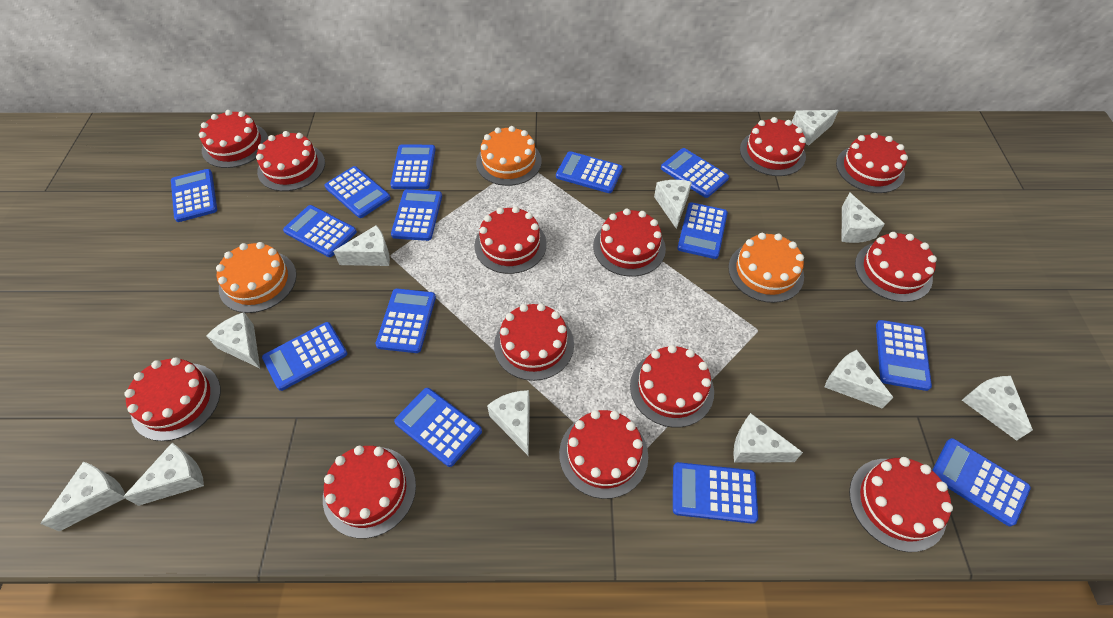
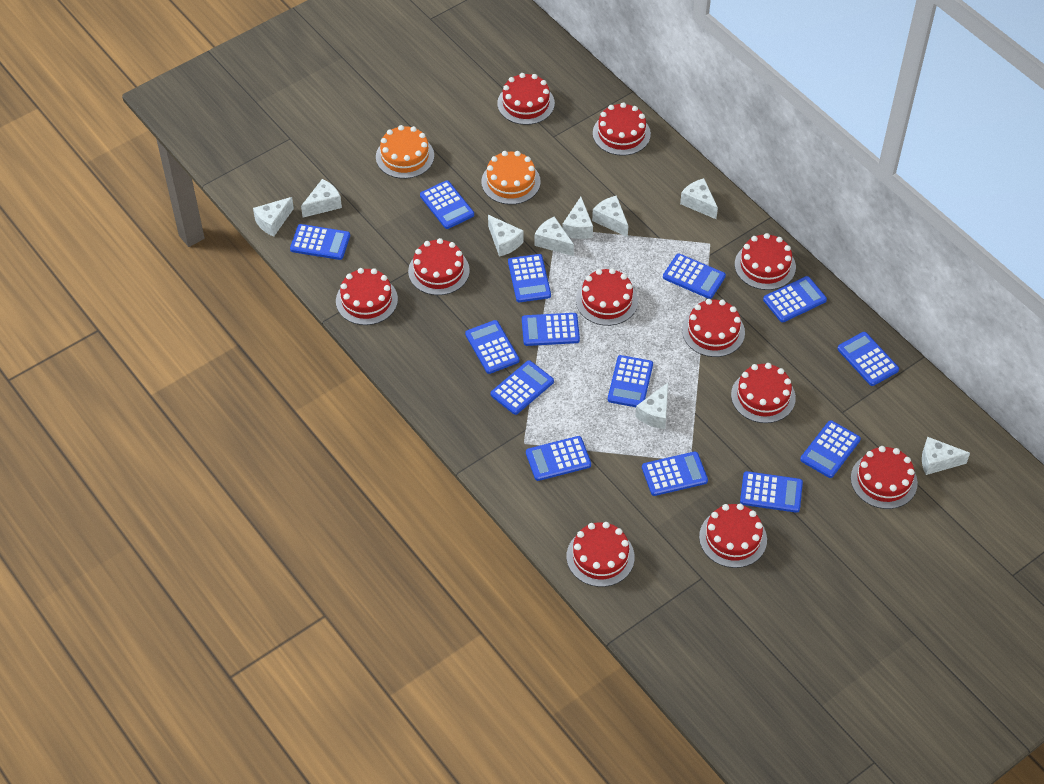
orange cake: 3 -> 2
red cake: 13 -> 11
white cheese: 11 -> 9

